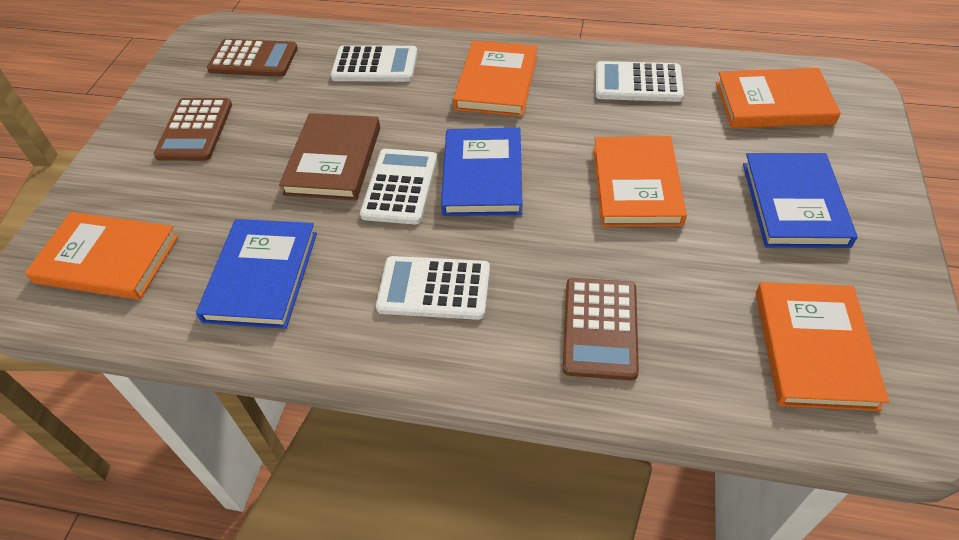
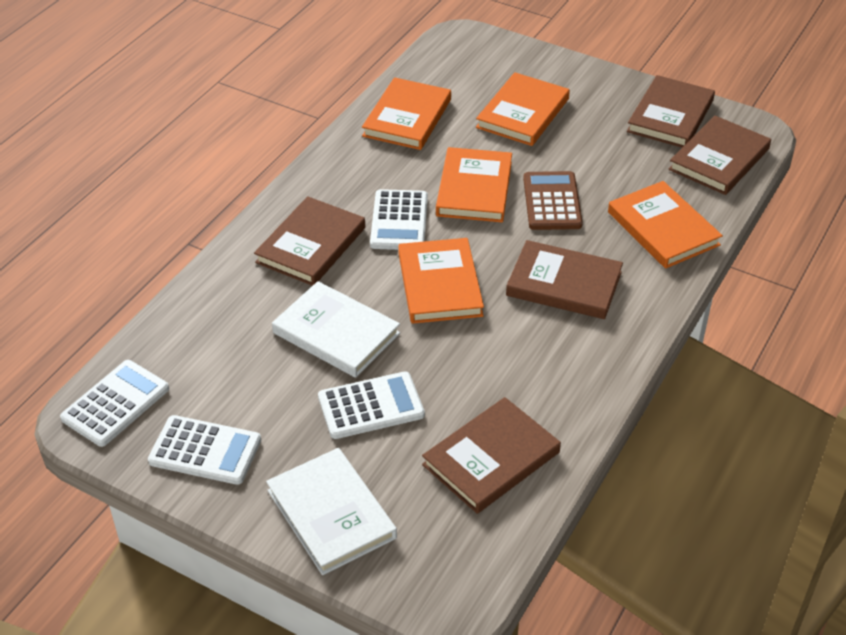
blue book: 3 -> 0
brown book: 1 -> 5
brown calculator: 3 -> 1
white book: 0 -> 2

